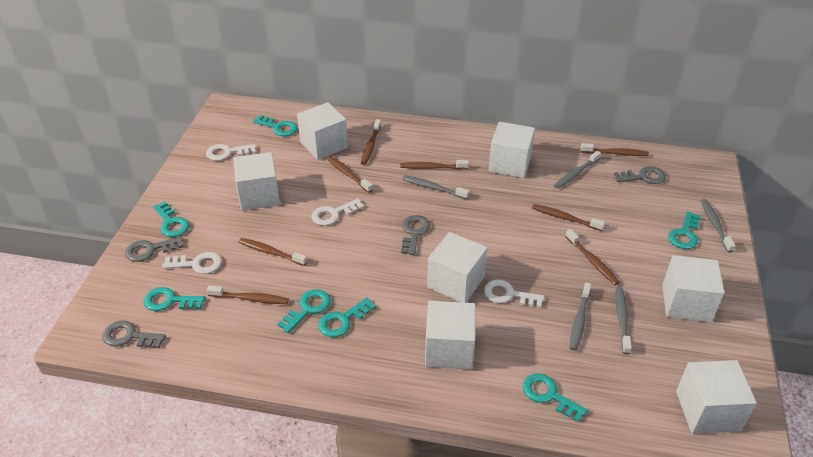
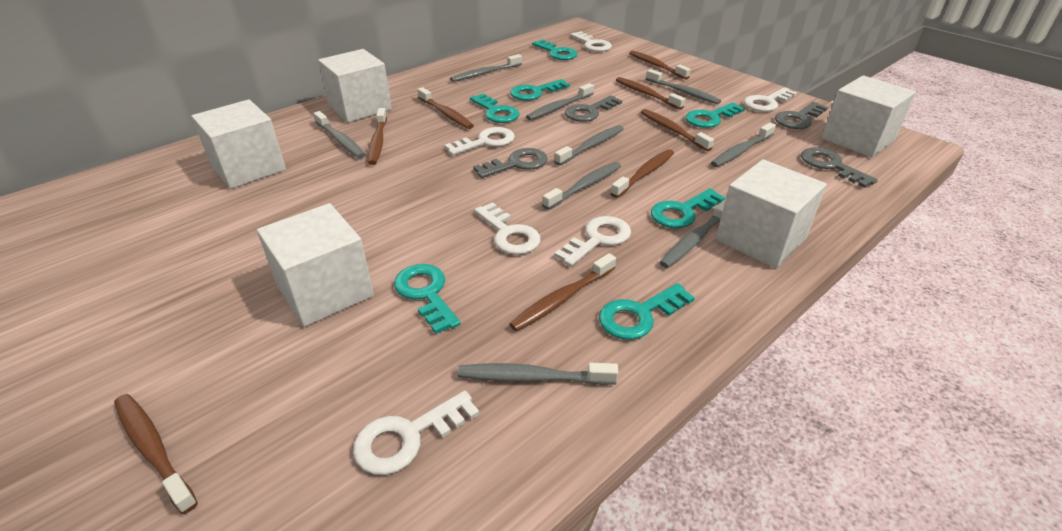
grey toothbrush: 5 -> 9
white cube: 7 -> 5
white key: 4 -> 6

